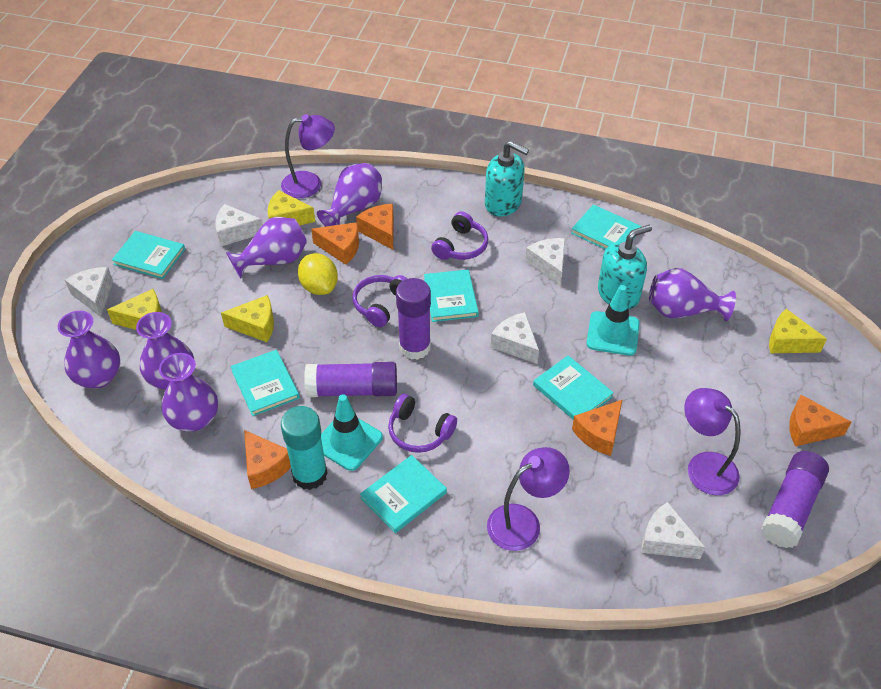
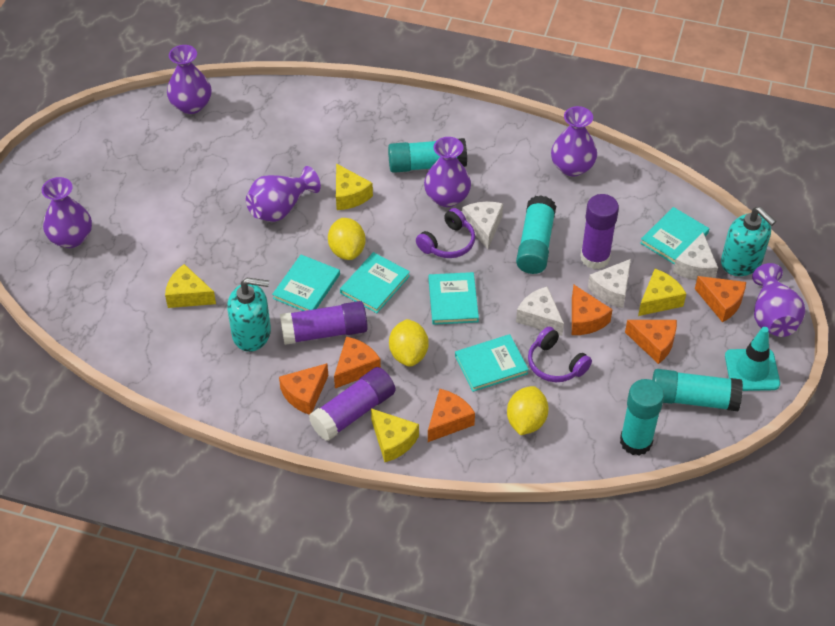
orange cheese: 5 -> 6
purple headphones: 3 -> 2
purple lamp: 3 -> 0
turquoise book: 6 -> 5
turquoise glue stick: 1 -> 4
turquoise traffic cone: 2 -> 1
white cheese: 5 -> 4
yellow lemon: 1 -> 3

